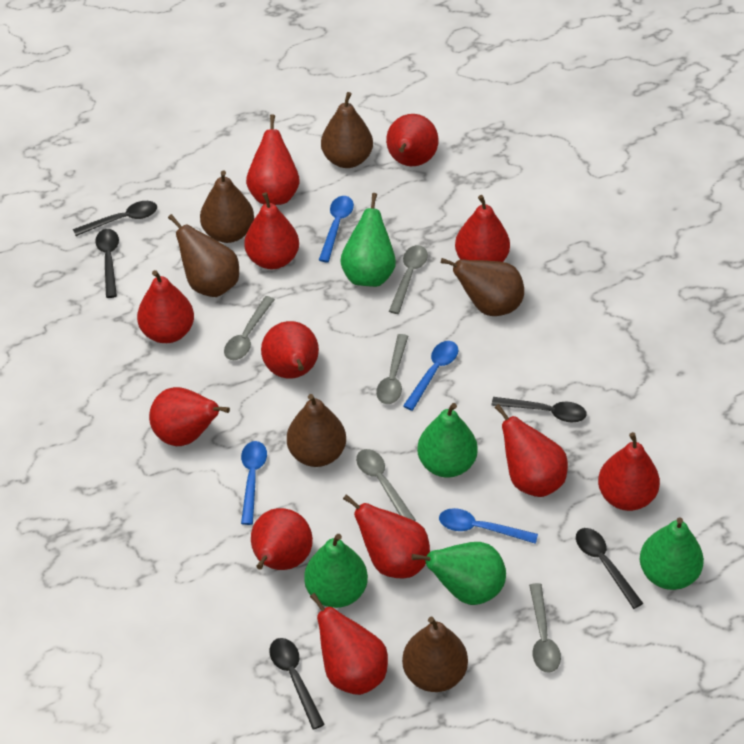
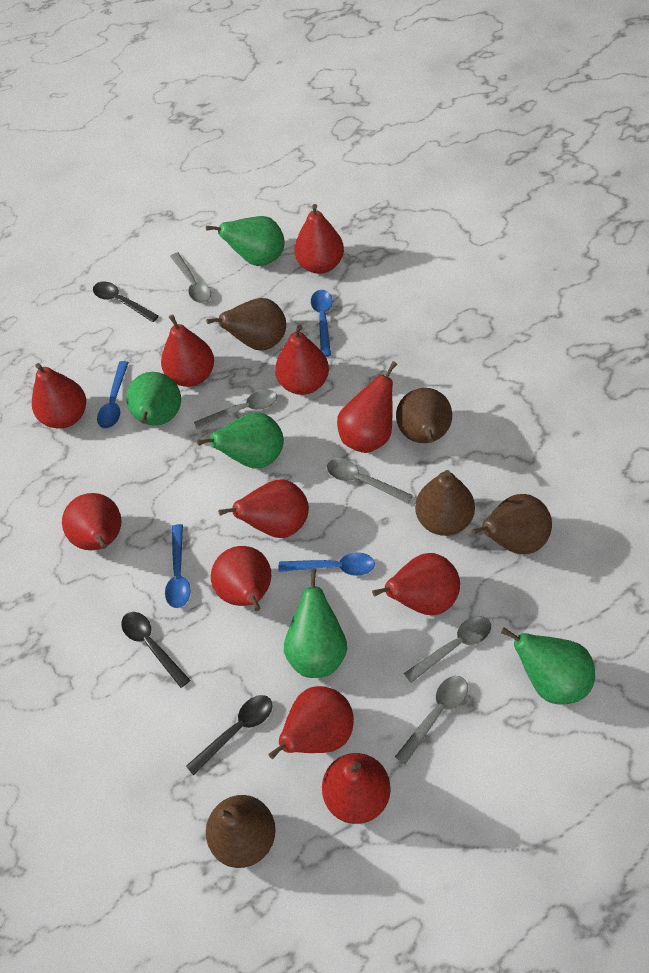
black spoon: 5 -> 3
brown pear: 6 -> 5
red pear: 12 -> 11

